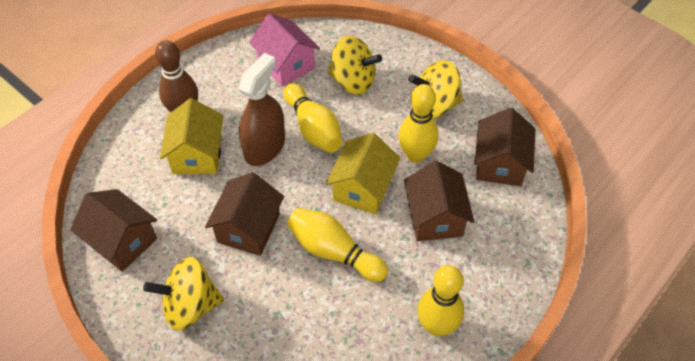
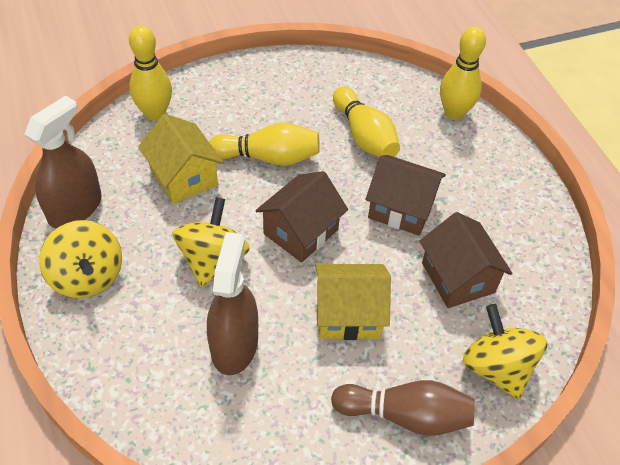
brown house: 4 -> 3
brown spray bottle: 1 -> 2
pink house: 1 -> 0

